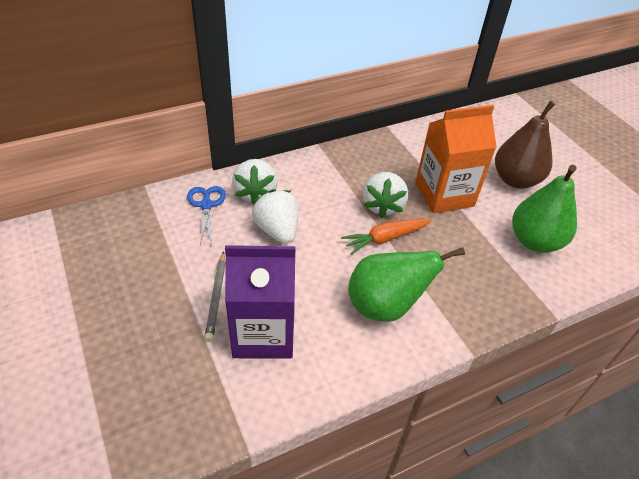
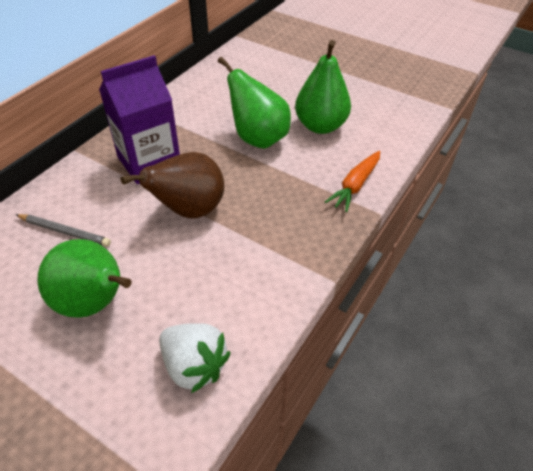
blue scissors: 1 -> 0
green pear: 2 -> 3
orange carton: 1 -> 0
white strawberry: 3 -> 1

